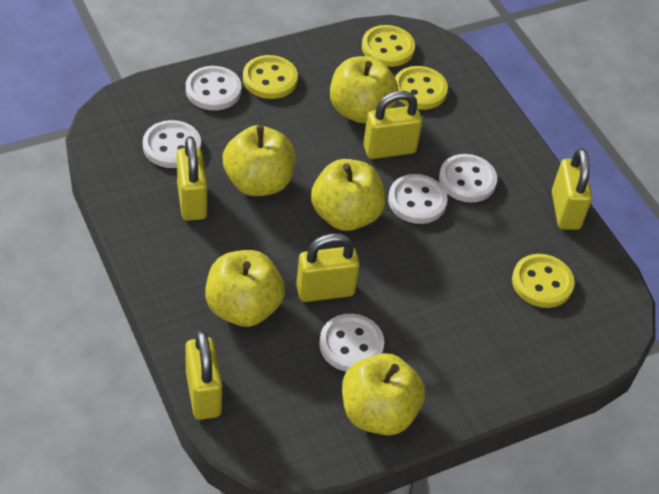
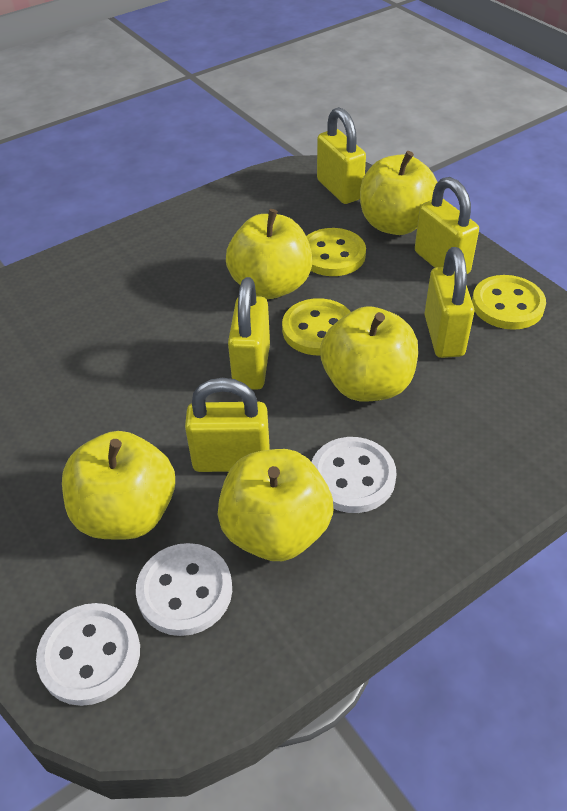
white button: 5 -> 3
yellow button: 4 -> 3

